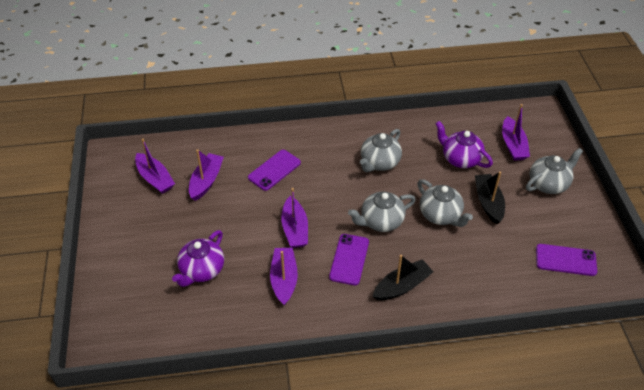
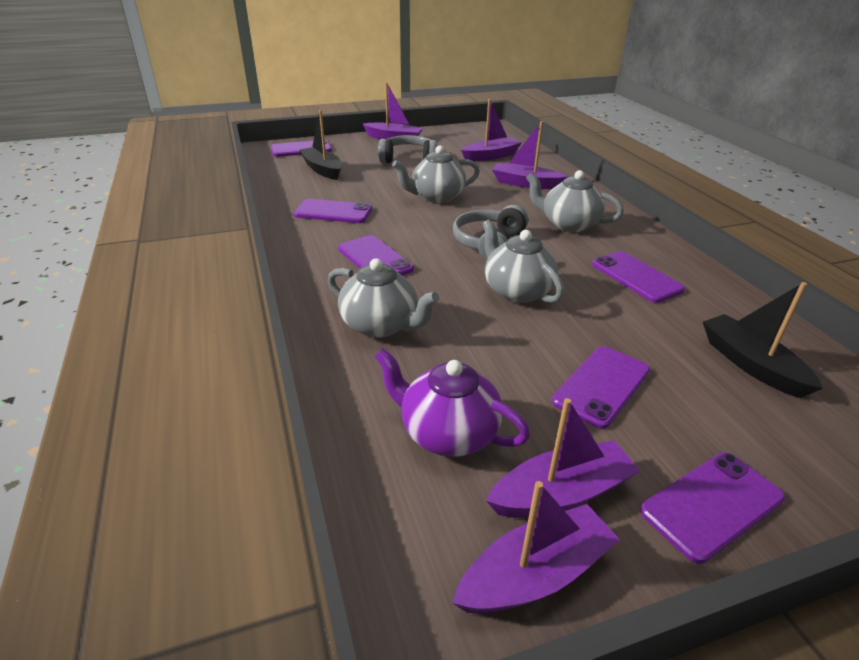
grey headphones: 0 -> 2
purple phone: 3 -> 6
purple teapot: 2 -> 1

